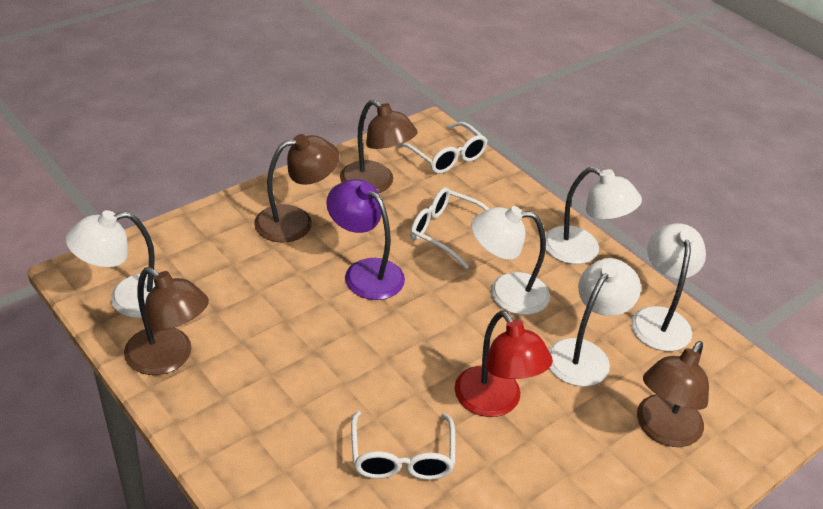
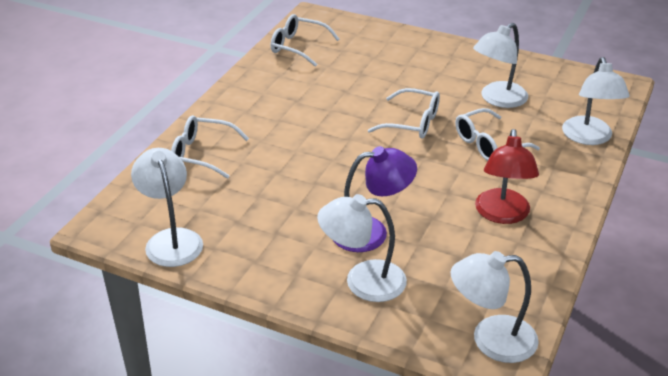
brown lamp: 4 -> 0
white glasses: 3 -> 4

